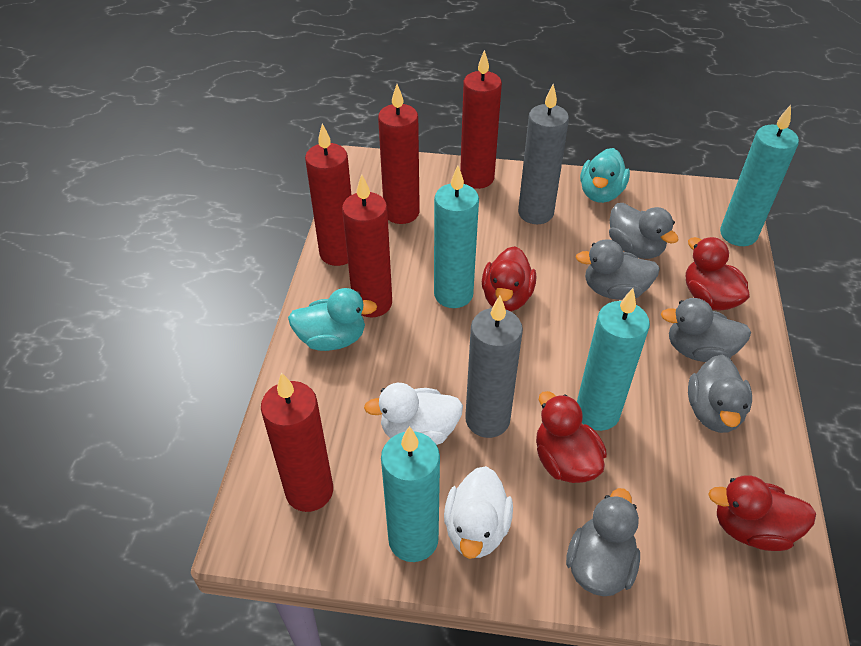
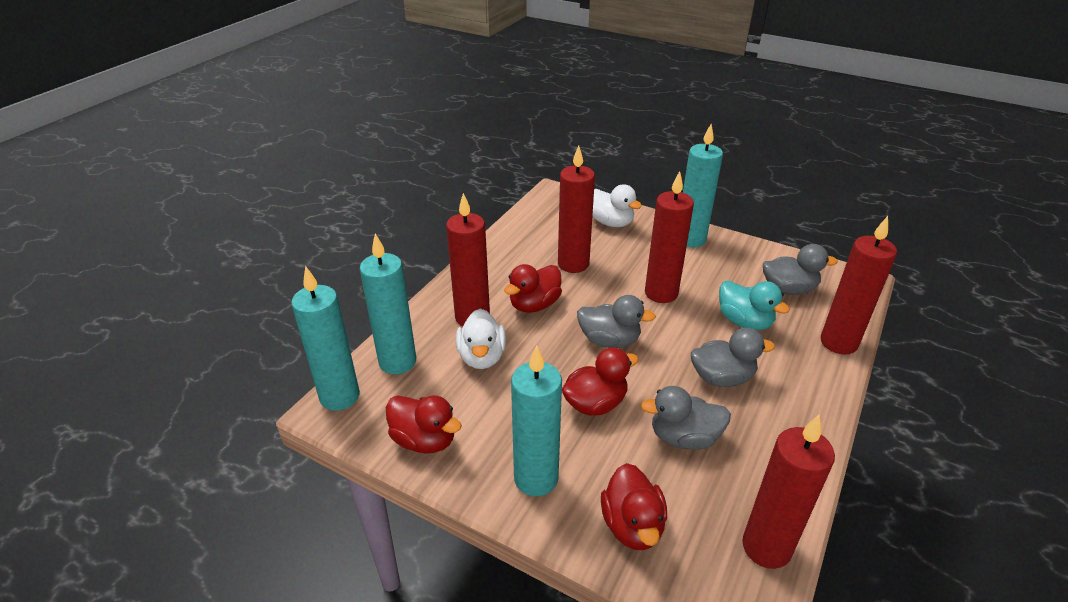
grey candle: 2 -> 0
grey duck: 5 -> 4
turquoise duck: 2 -> 1

